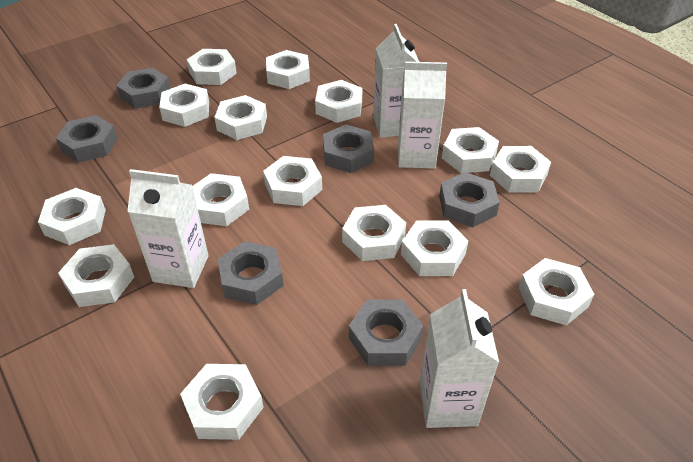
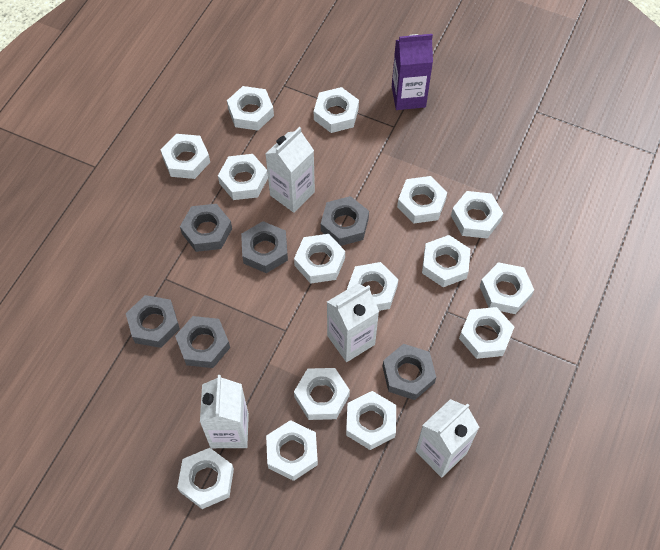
purple carton: 0 -> 1

